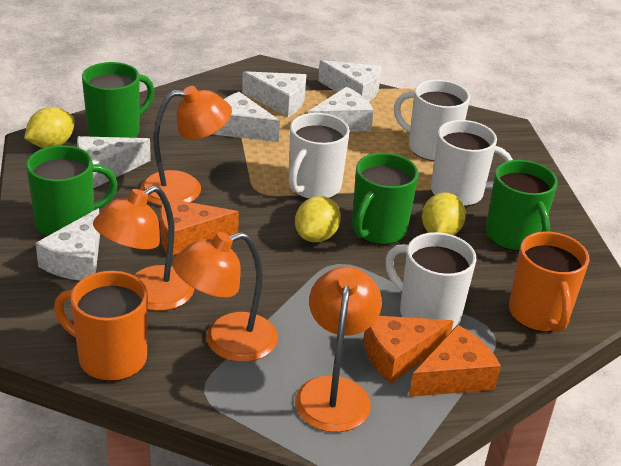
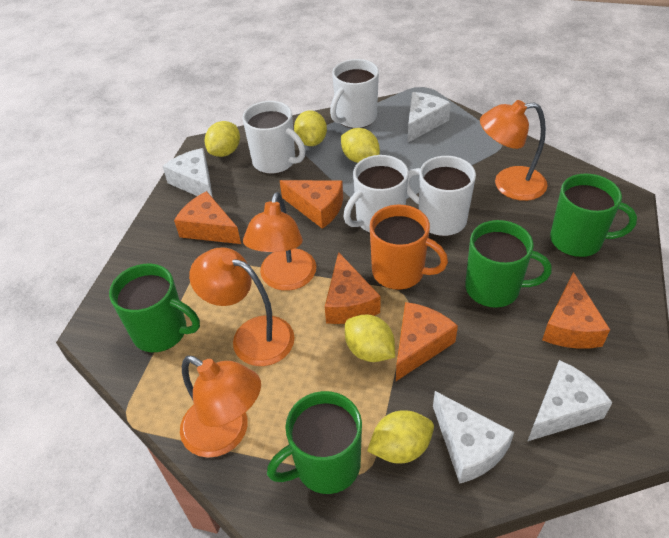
orange cheese: 3 -> 5
orange mug: 2 -> 1
white cheese: 6 -> 4
yellow lemon: 3 -> 5

